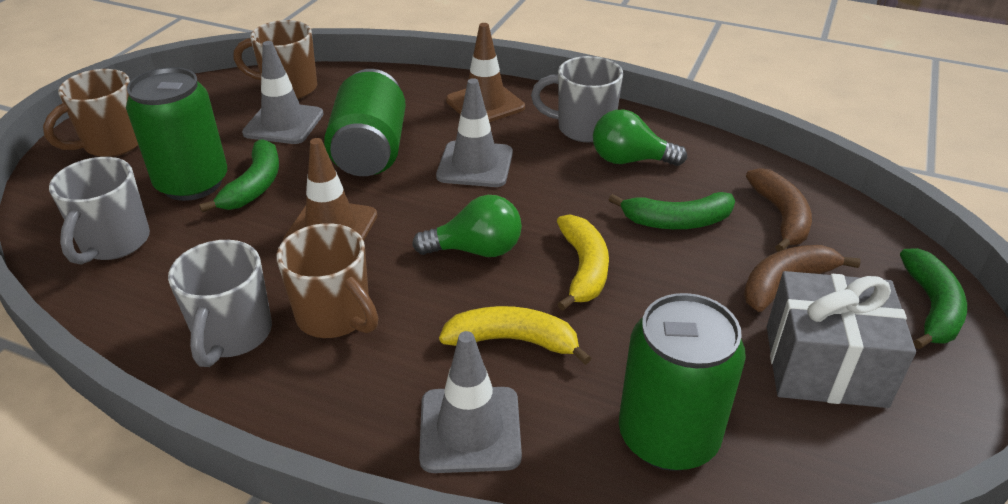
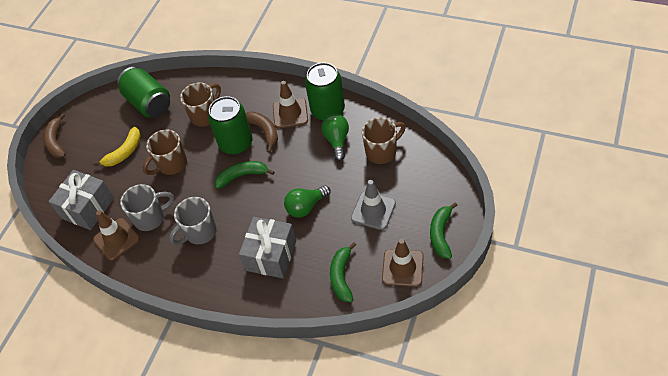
brown traffic cone: 2 -> 3
grey gift: 1 -> 2
grey mug: 3 -> 2
grey traffic cone: 3 -> 1
yellow banana: 2 -> 1

